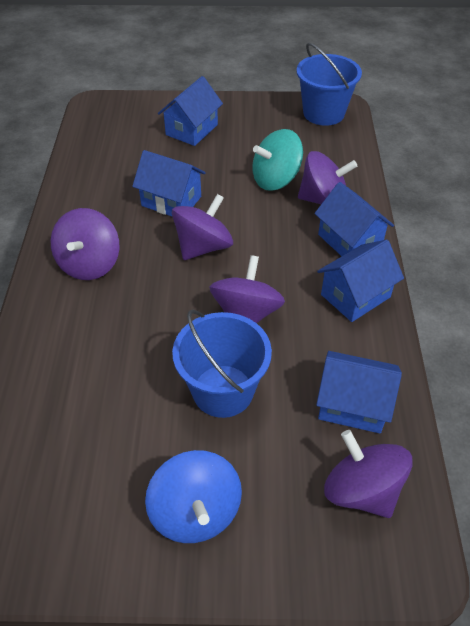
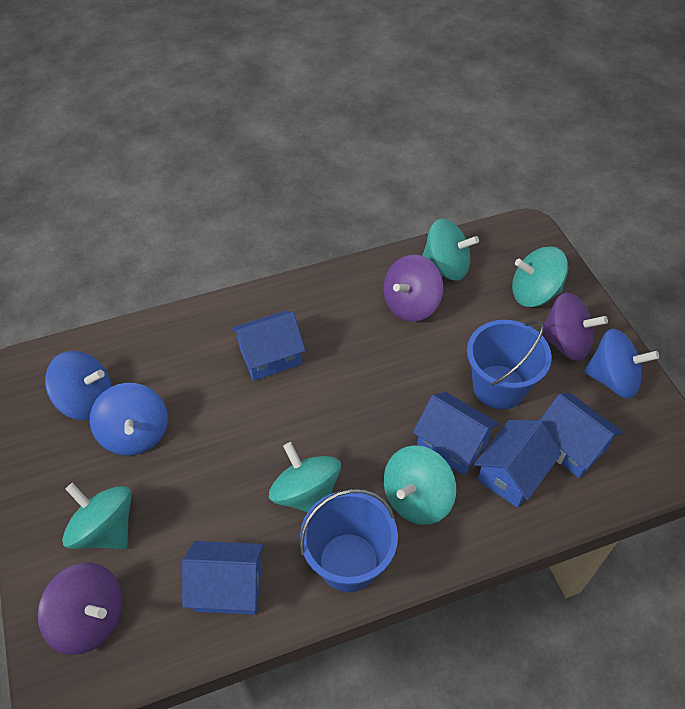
blue spinning top: 1 -> 3
purple spinning top: 5 -> 3
turquoise spinning top: 1 -> 5

